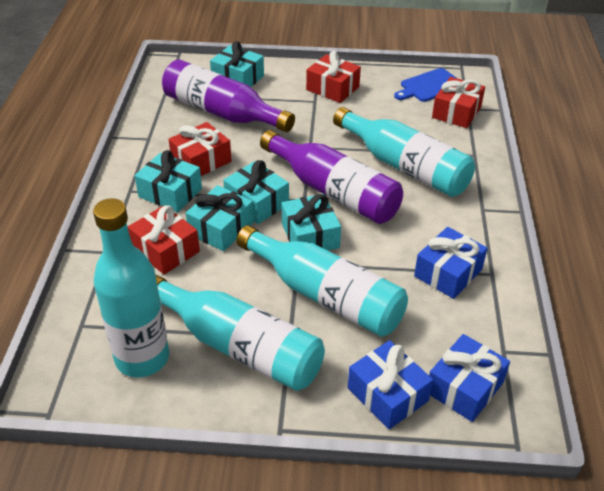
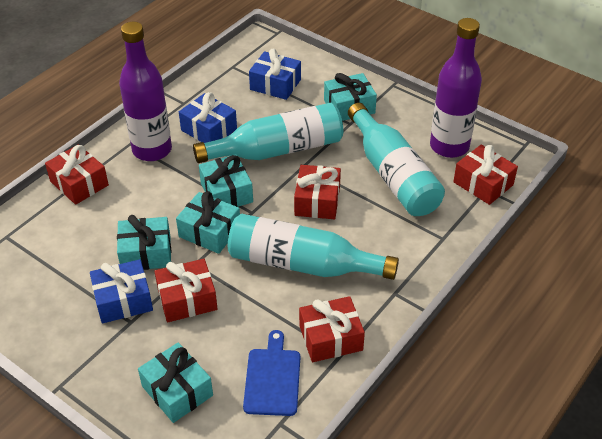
red gift: 4 -> 5
turquoise bottle: 4 -> 3

